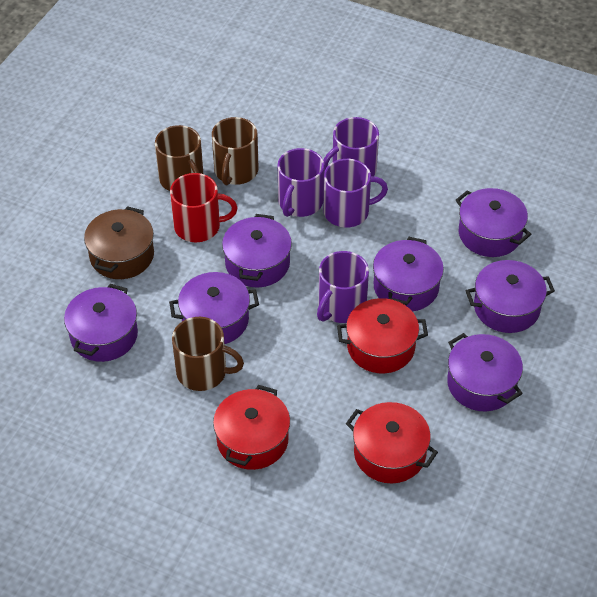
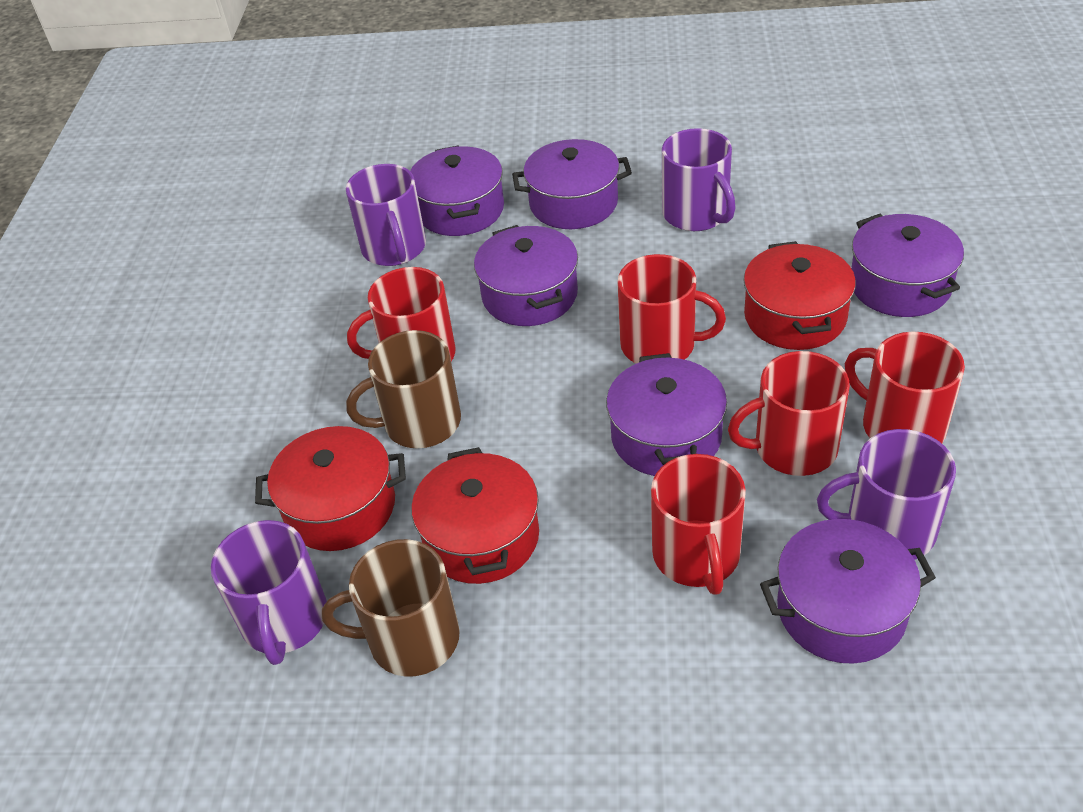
brown mug: 3 -> 2
brown pot: 1 -> 0
purple pot: 7 -> 6
red mug: 1 -> 5

